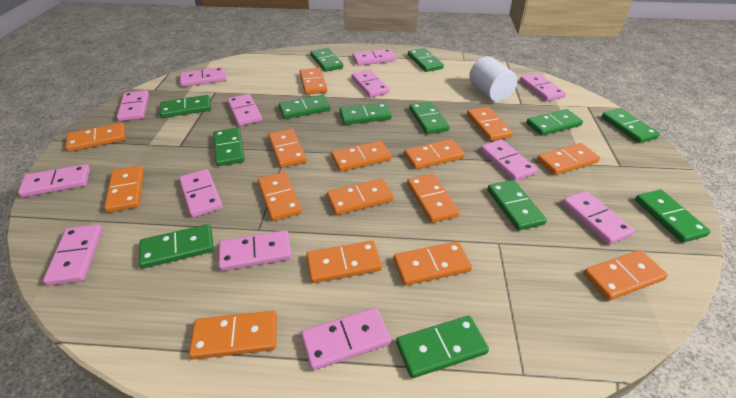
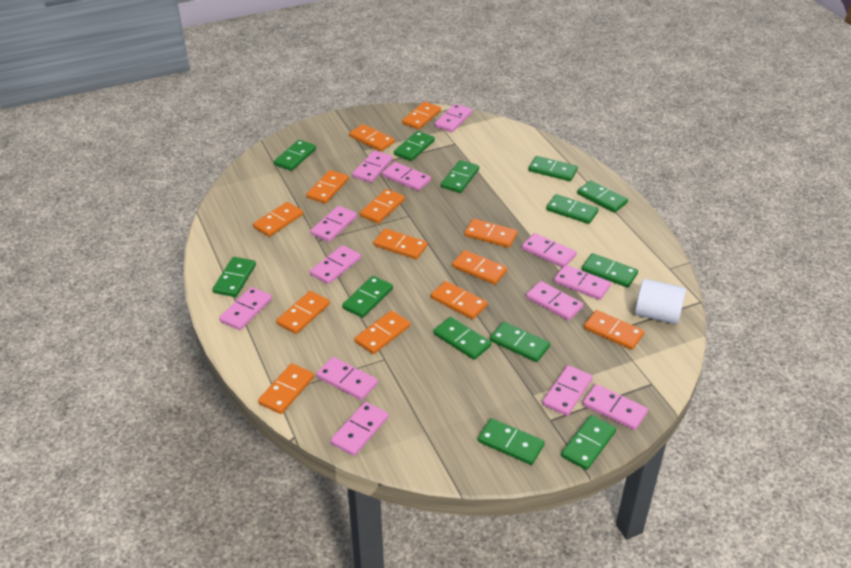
orange domino: 15 -> 13

